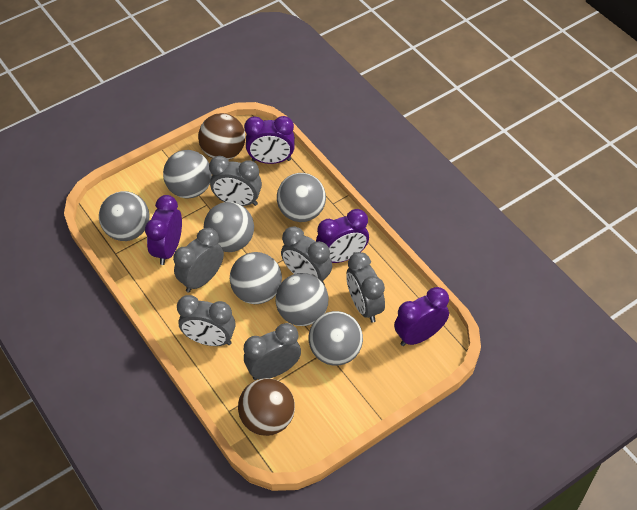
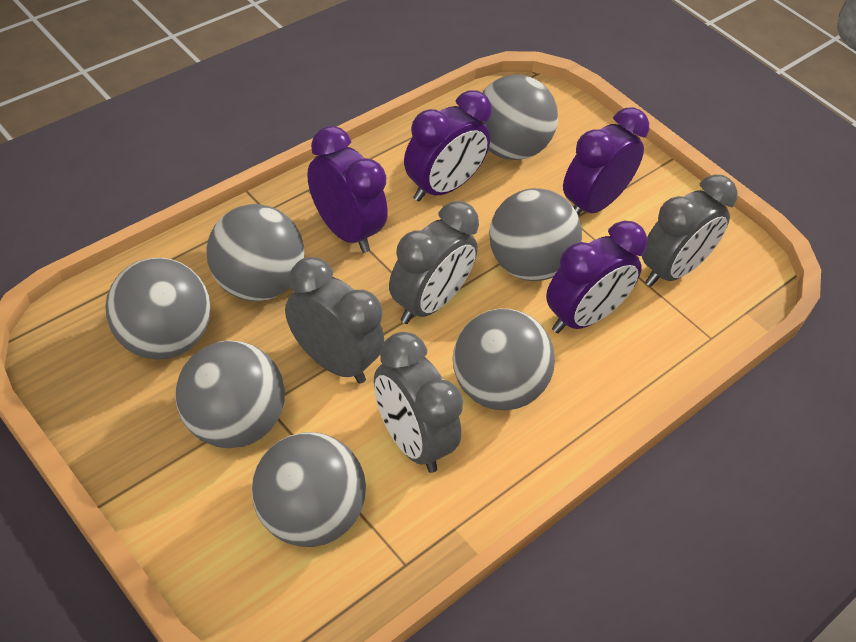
brown ball: 2 -> 0
grey clock: 6 -> 4

